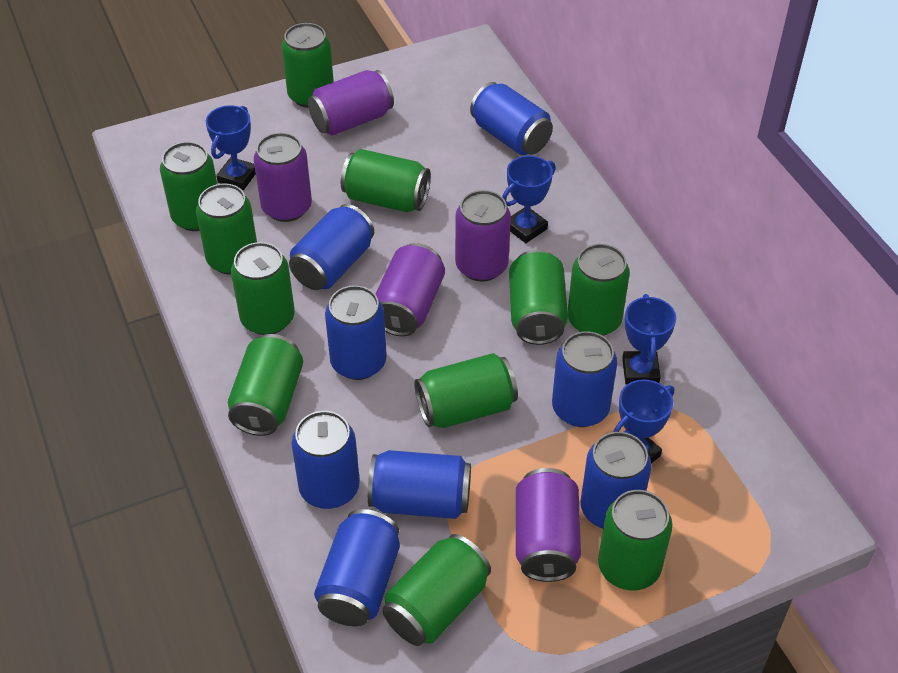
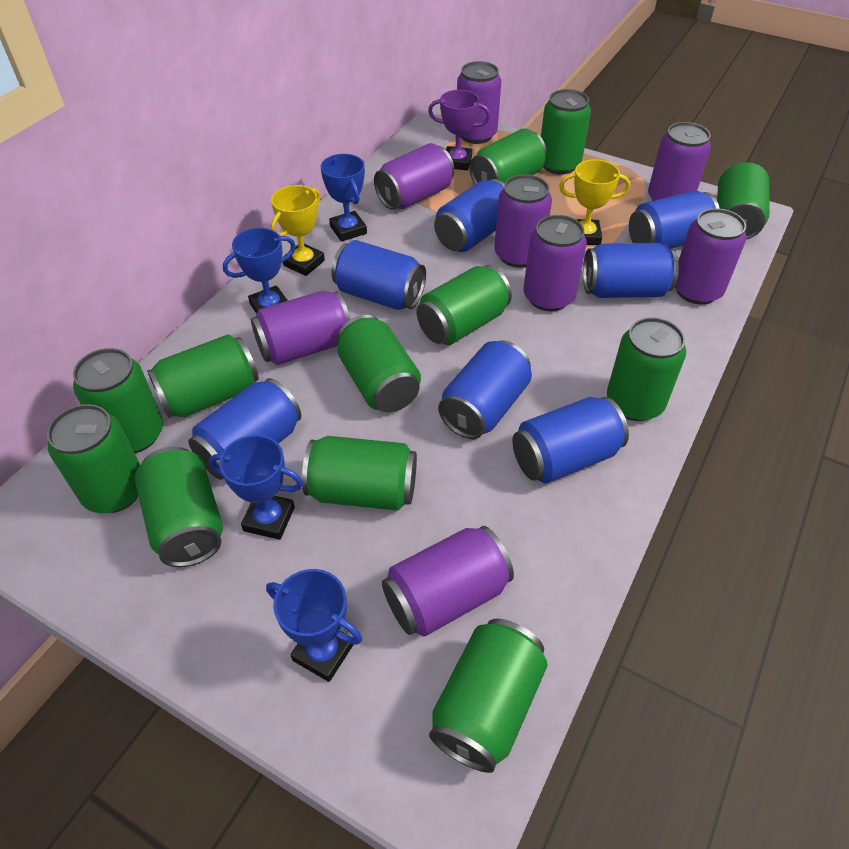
blue can: 8 -> 7
green can: 11 -> 12
purple can: 5 -> 8
purple trophy: 0 -> 1
yellow trophy: 0 -> 2

